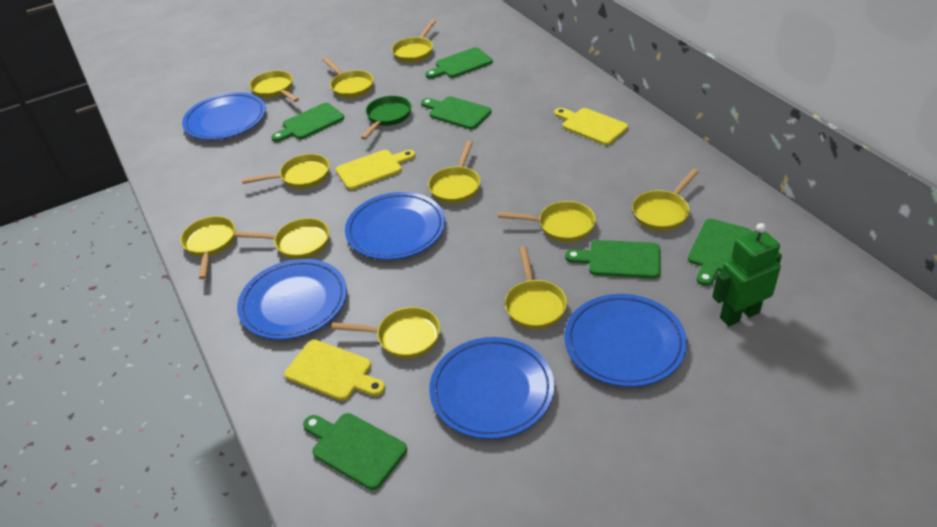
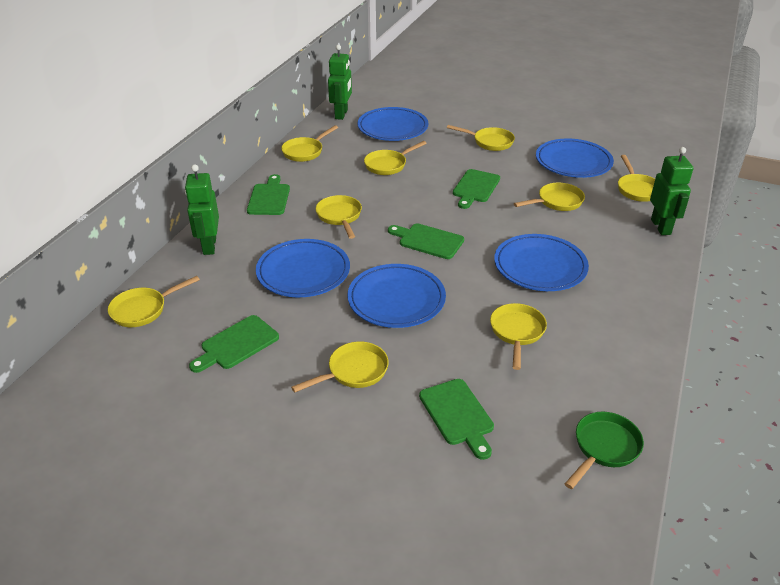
green cutting board: 6 -> 5
green robot: 1 -> 3
yellow cutting board: 3 -> 0
yellow pan: 11 -> 9

